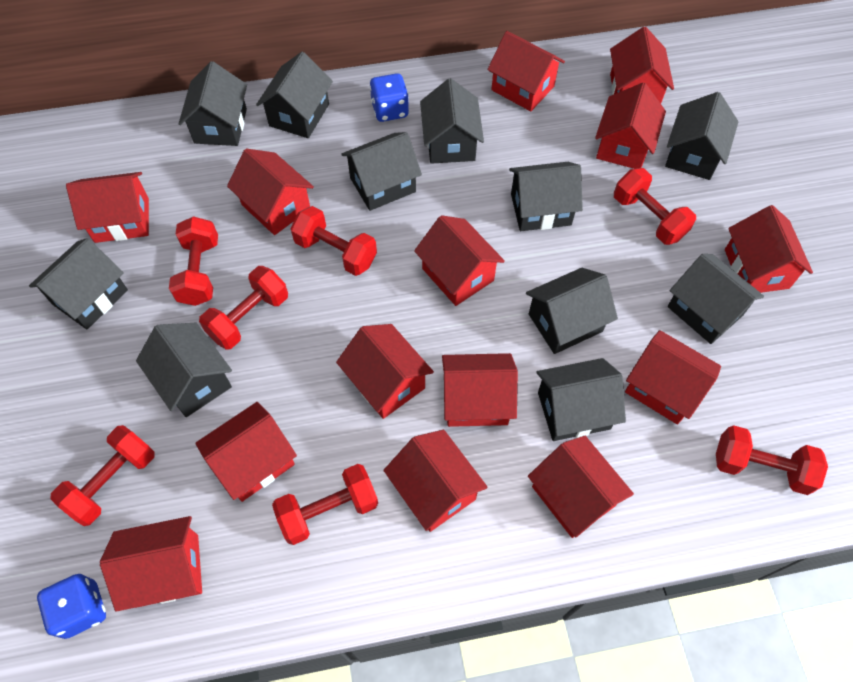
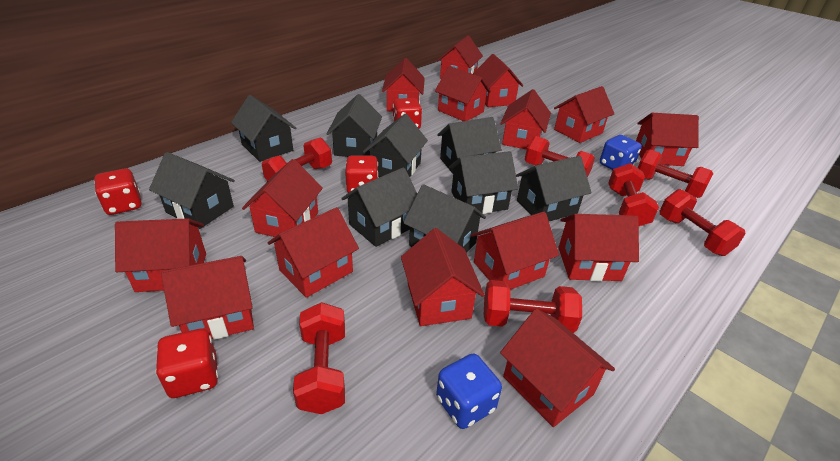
black house: 11 -> 9
red dice: 0 -> 4
red house: 14 -> 15

